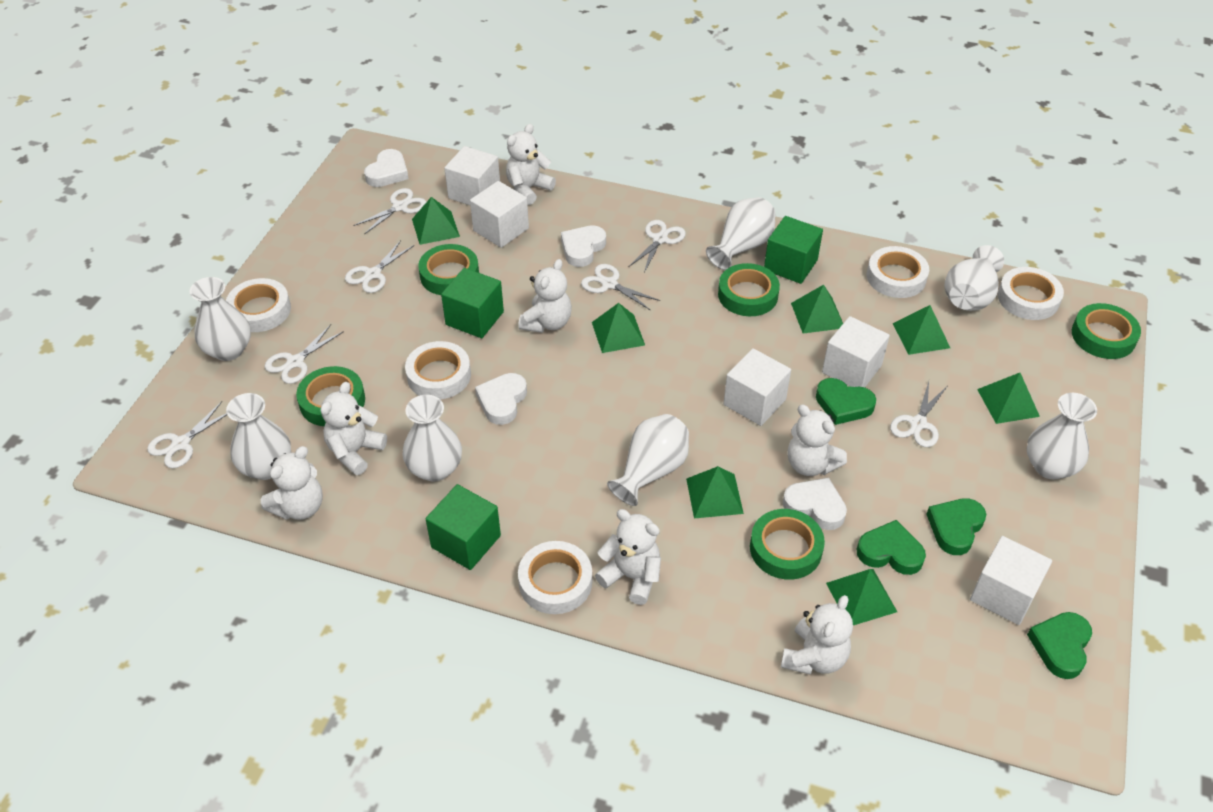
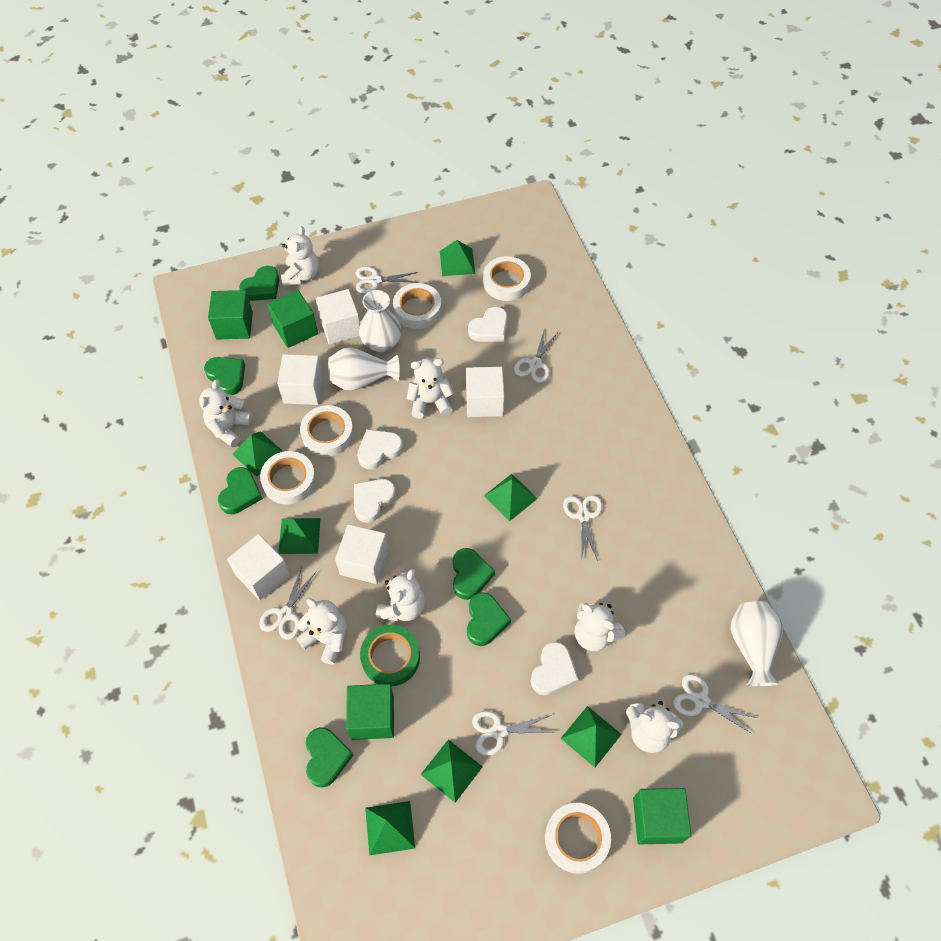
green cube: 3 -> 4
green heart: 4 -> 6
green tape: 5 -> 1
white scissors: 7 -> 6
white vase: 7 -> 3

